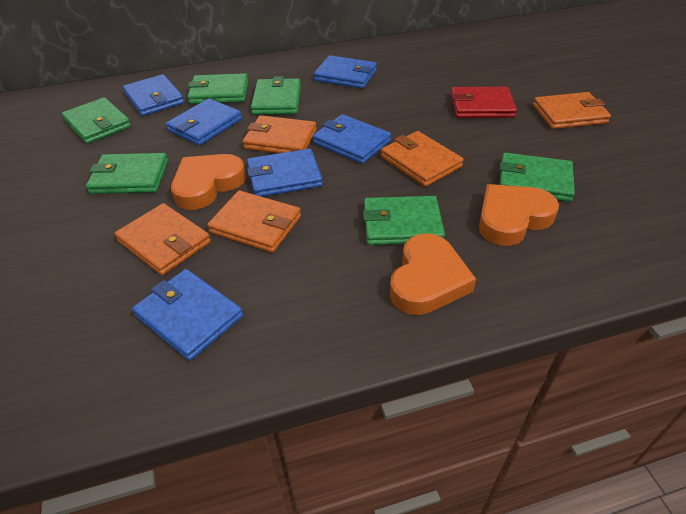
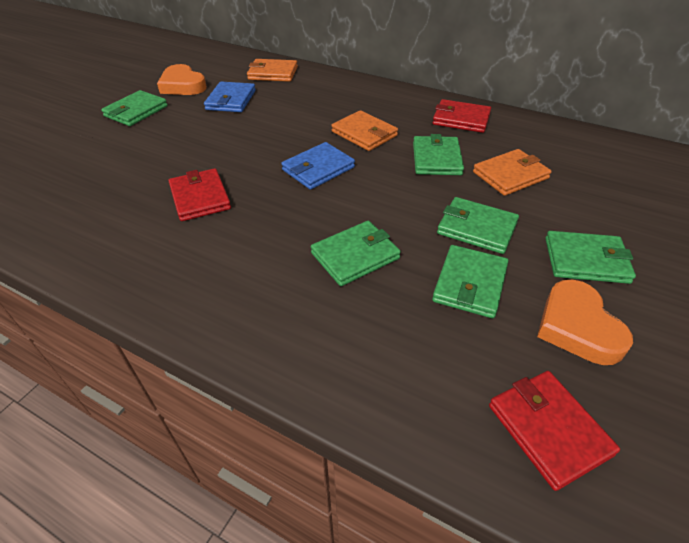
blue wallet: 6 -> 2
orange heart: 3 -> 2
orange wallet: 5 -> 3
red wallet: 1 -> 3

